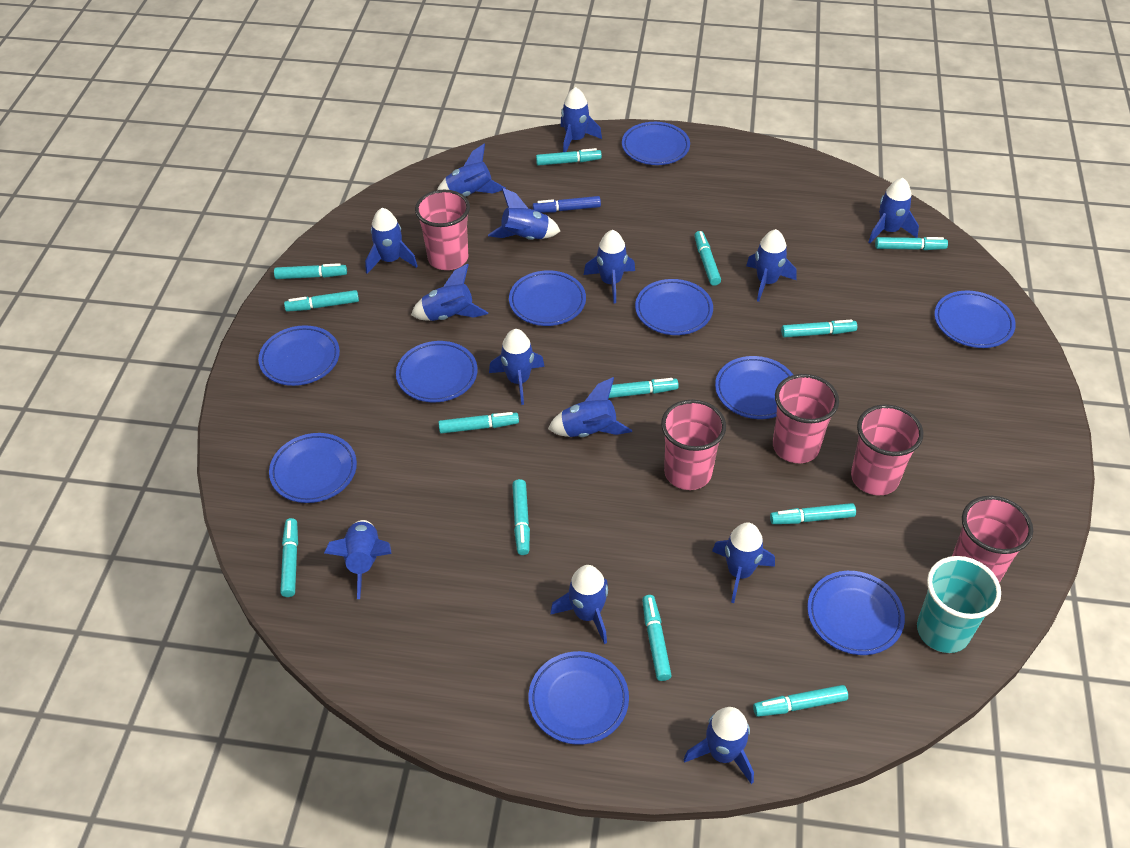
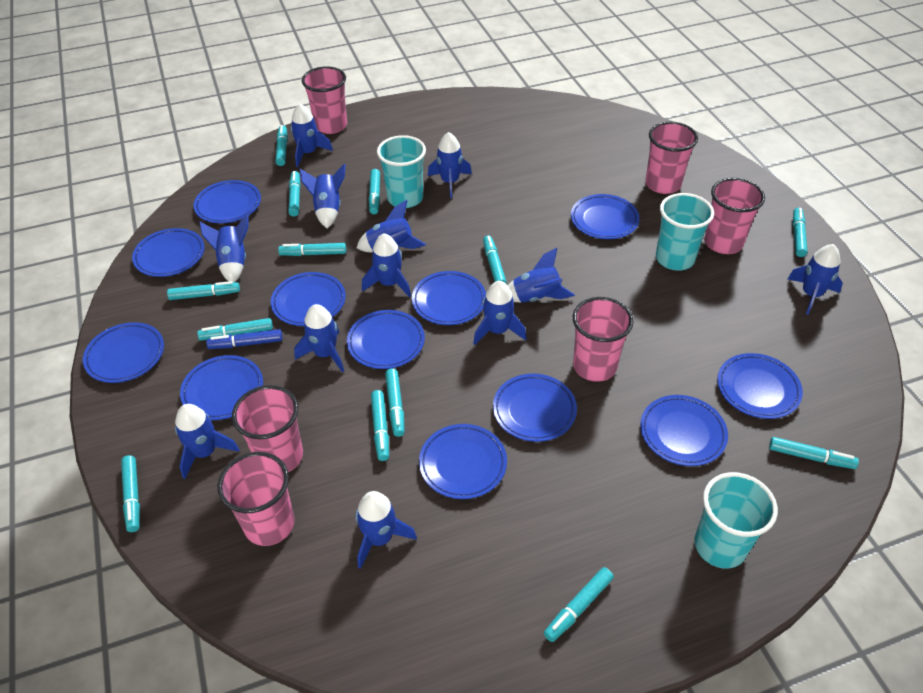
blue plate: 10 -> 12
blue rocket: 14 -> 12
pink cup: 5 -> 6
turquoise cup: 1 -> 3

